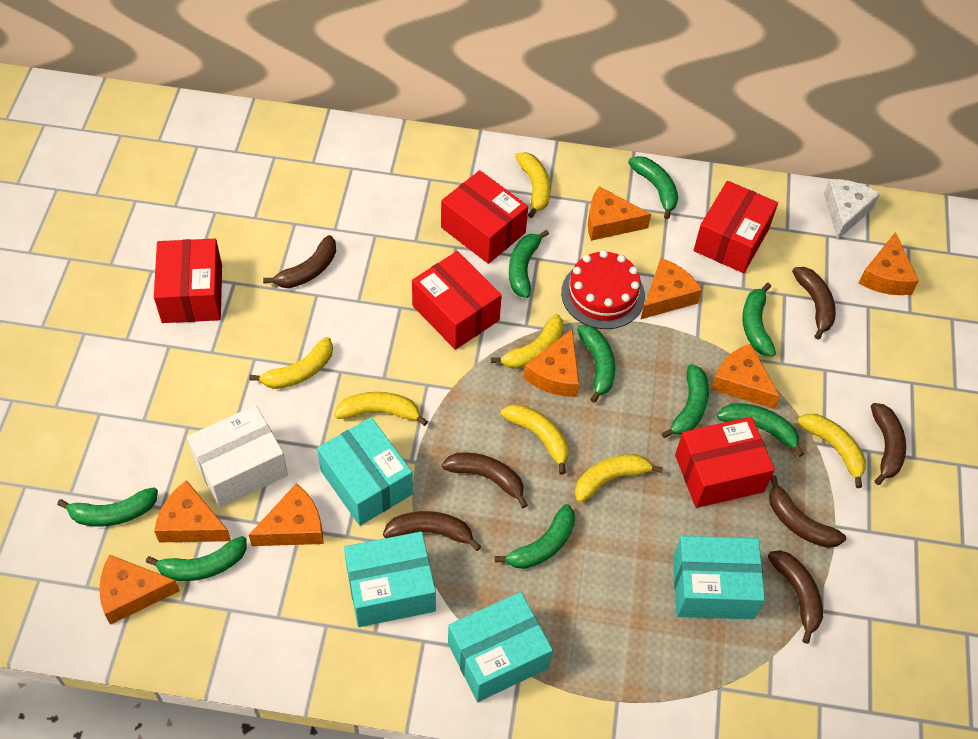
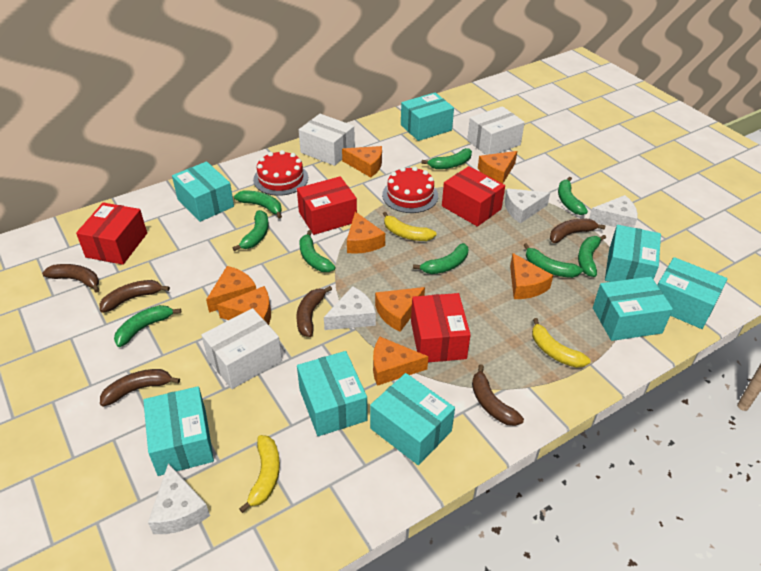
brown banana: 7 -> 6
red box: 5 -> 4
red cake: 1 -> 2
turquoise box: 4 -> 8
white box: 1 -> 3
white cheese: 1 -> 4
yellow banana: 7 -> 3

